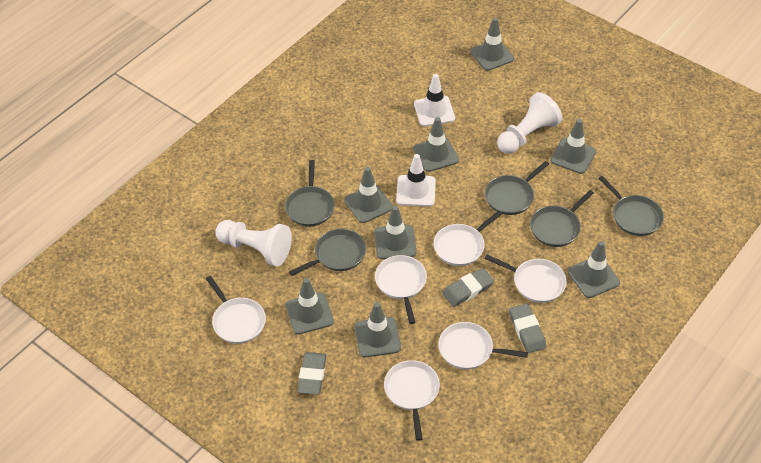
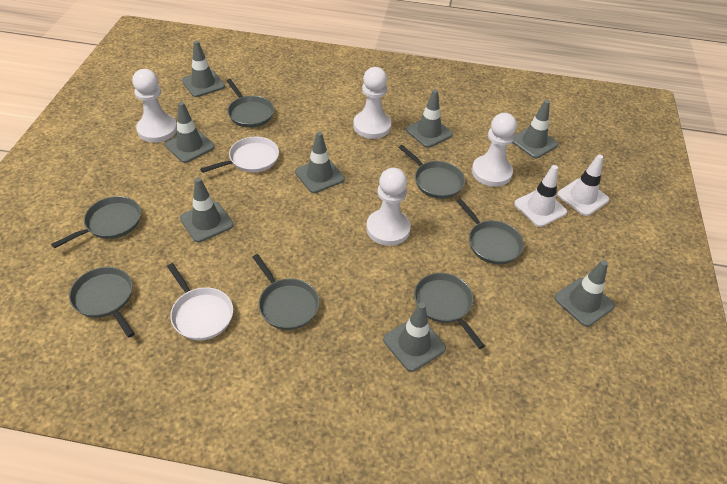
grey eraser: 3 -> 0
grey pan: 5 -> 7
white pan: 6 -> 2
white pawn: 2 -> 4

